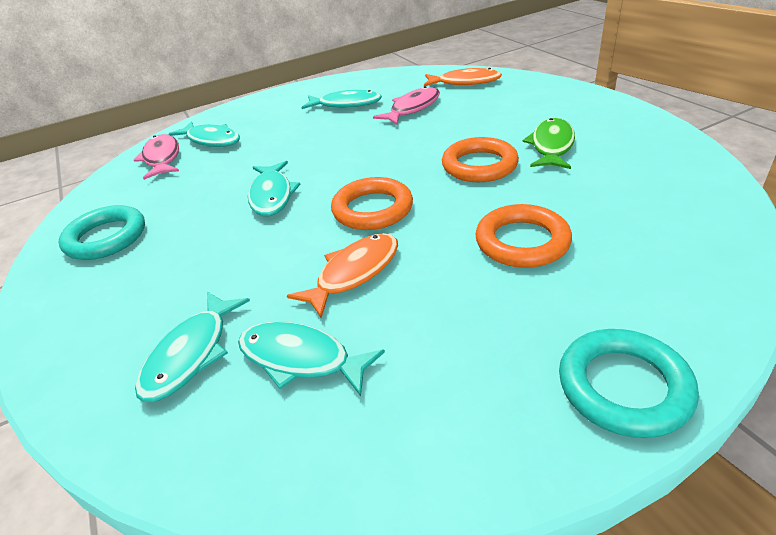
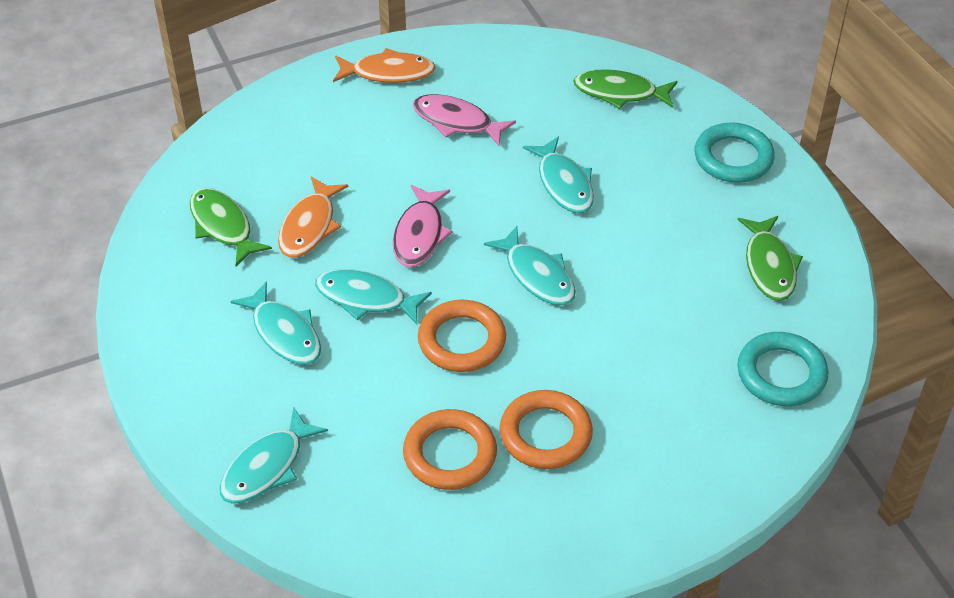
green fish: 1 -> 3

